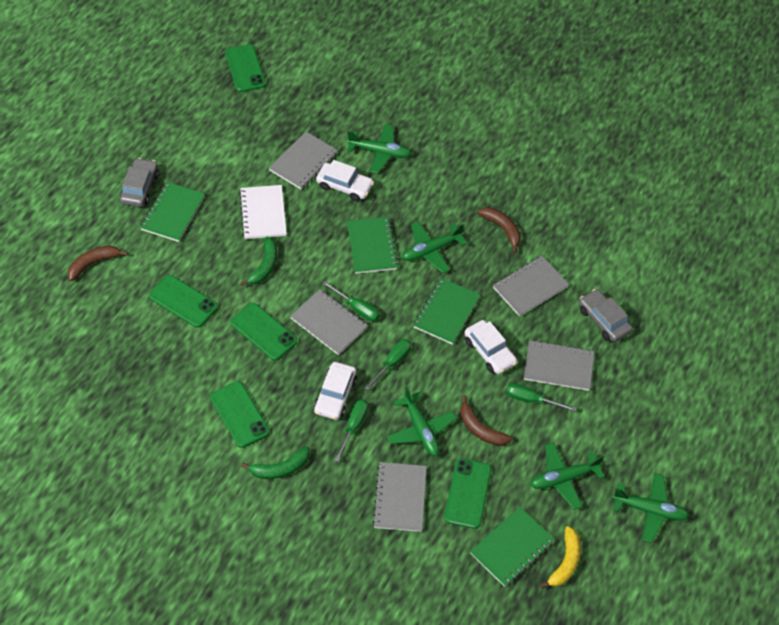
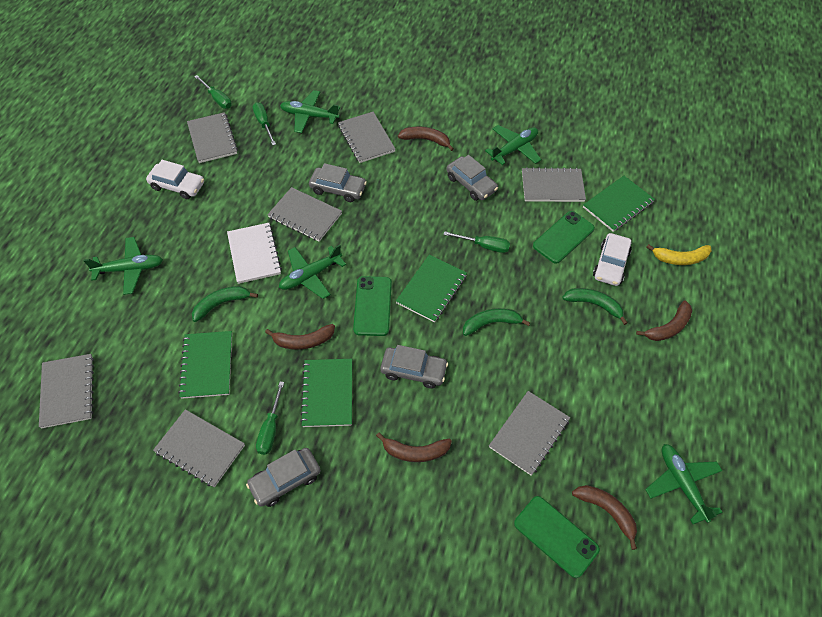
brown banana: 3 -> 5
green banana: 2 -> 3
green phone: 5 -> 3
grey car: 2 -> 4
grey notebook: 5 -> 7
white car: 3 -> 2

